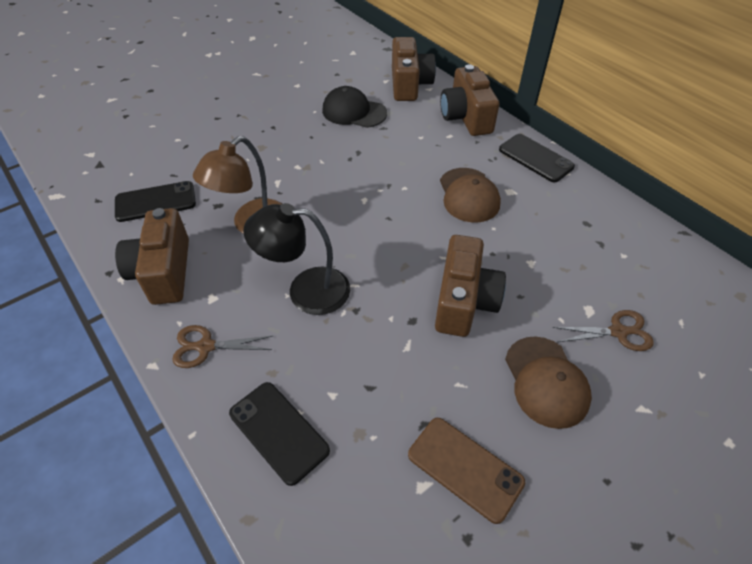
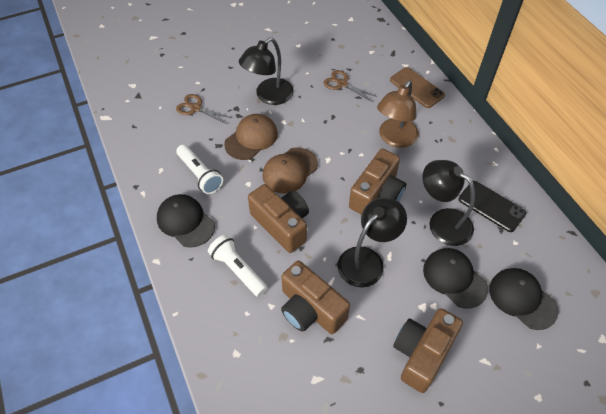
black cap: 1 -> 3
black lamp: 1 -> 3
black phone: 3 -> 1
white flashlight: 0 -> 2

